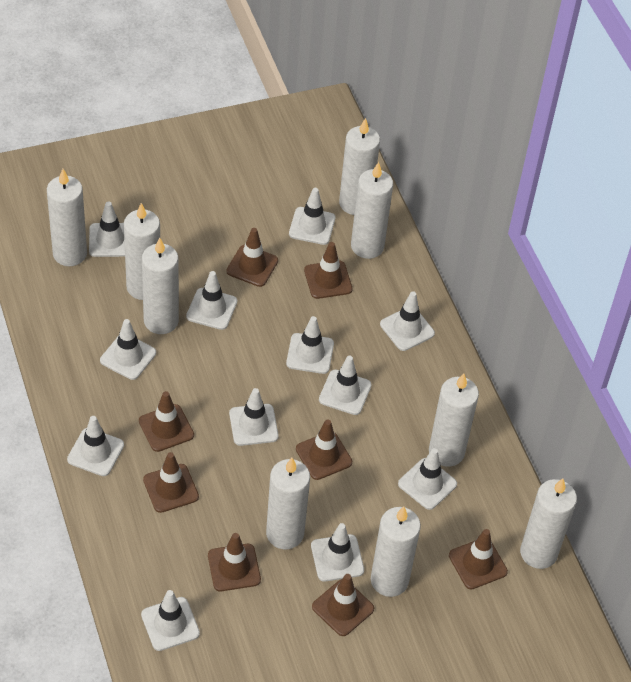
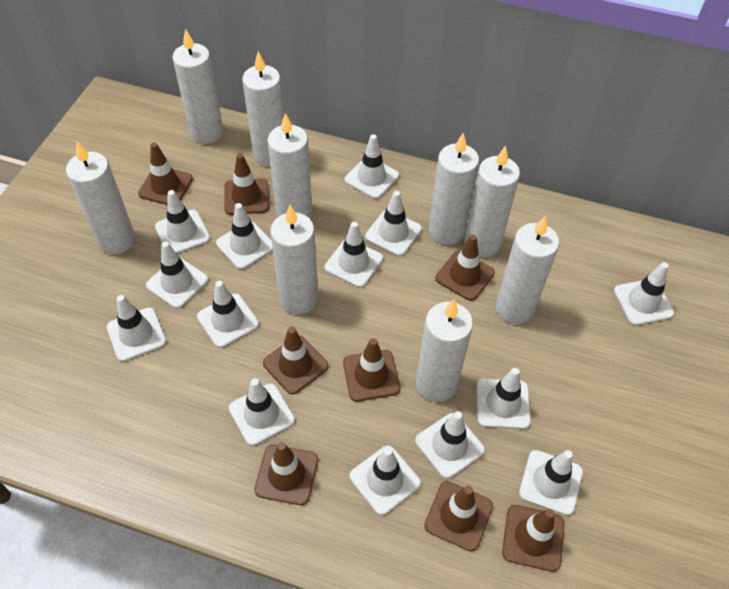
white traffic cone: 12 -> 14

